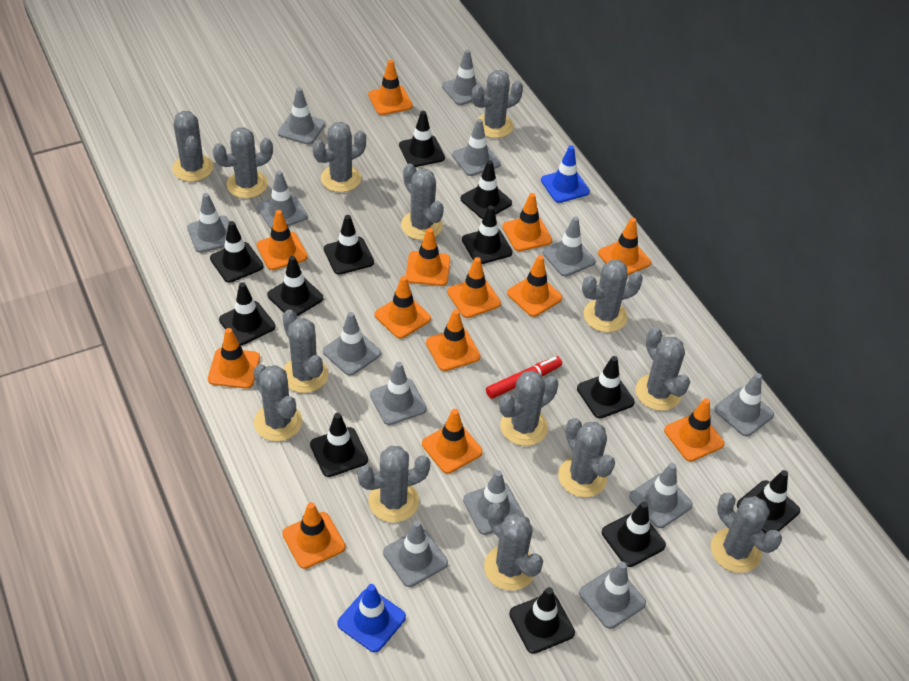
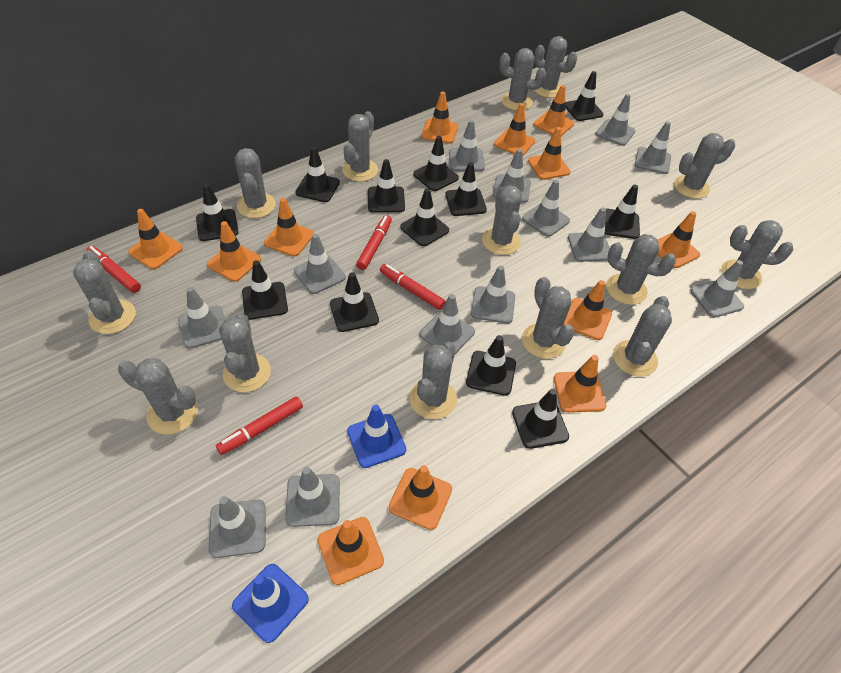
orange traffic cone: 13 -> 12
red marker: 1 -> 4

